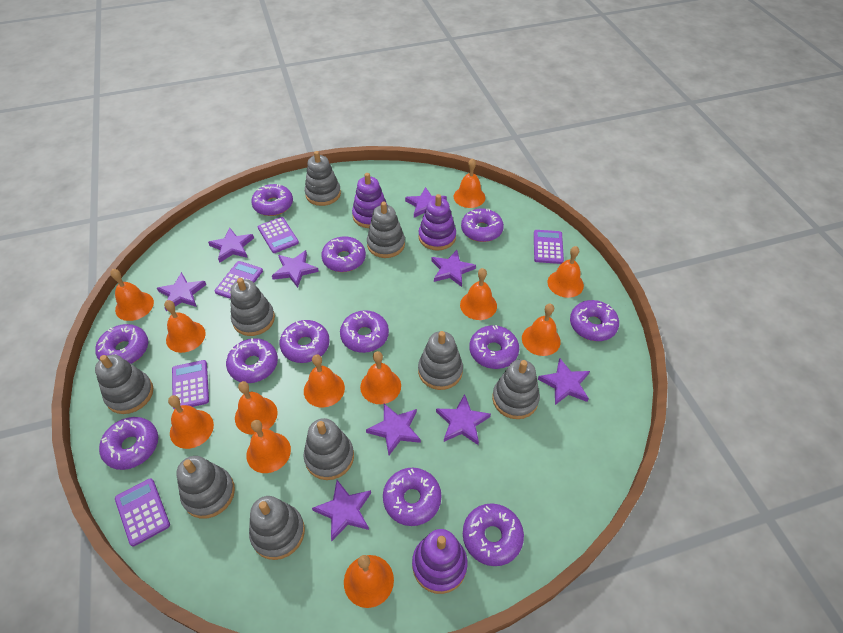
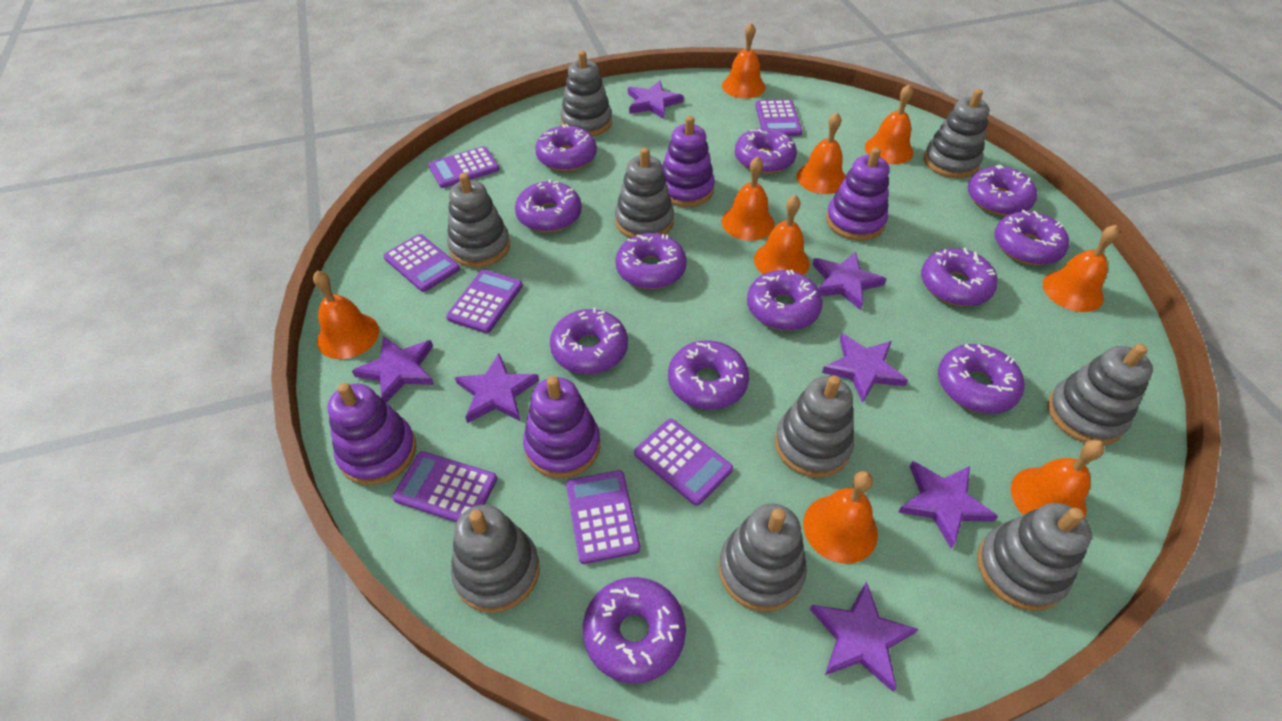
orange bell: 12 -> 9
purple calculator: 5 -> 7
purple stacking toy: 3 -> 4
purple star: 9 -> 7

